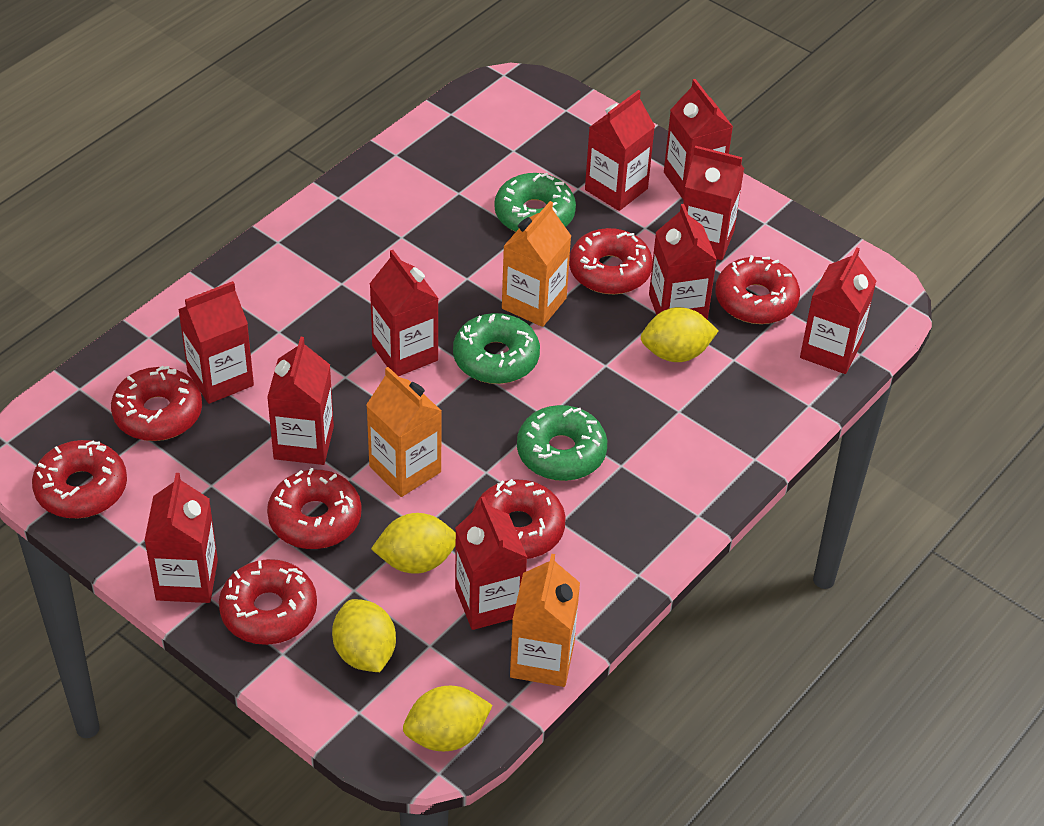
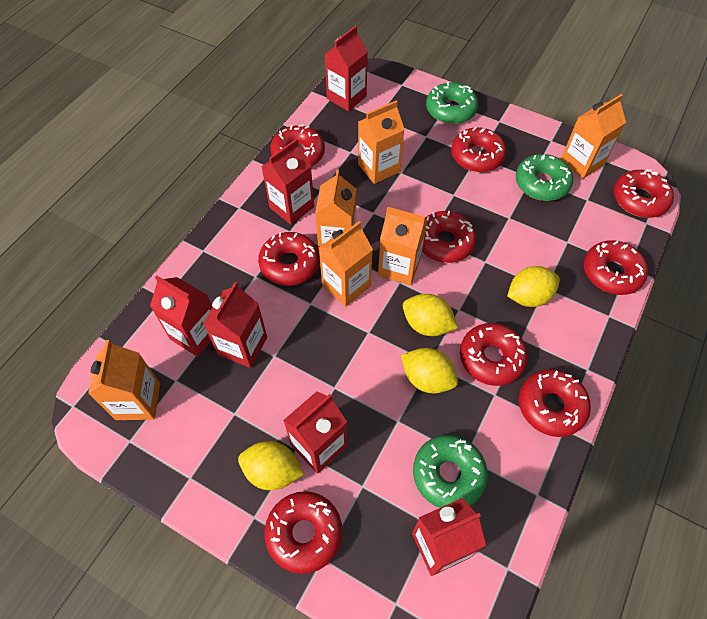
orange carton: 3 -> 6
red carton: 10 -> 6
red donut: 7 -> 9

